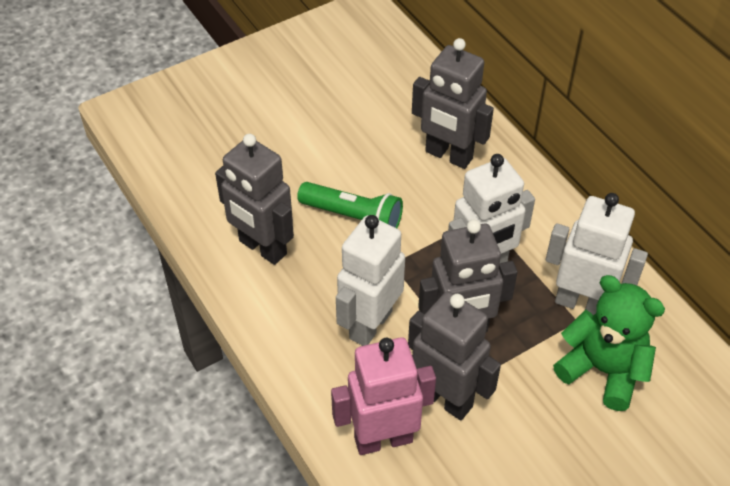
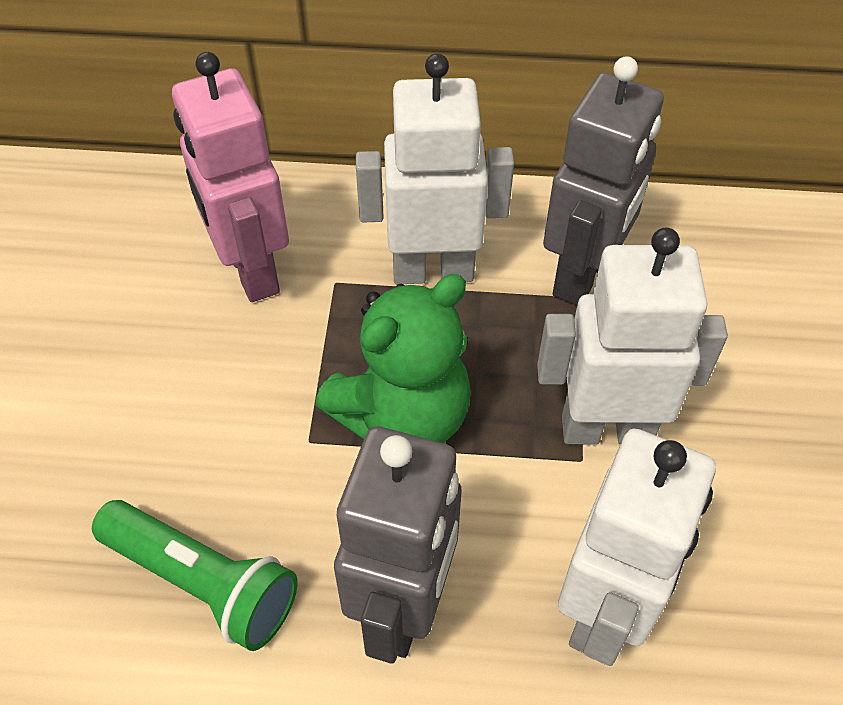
grey robot: 4 -> 2

